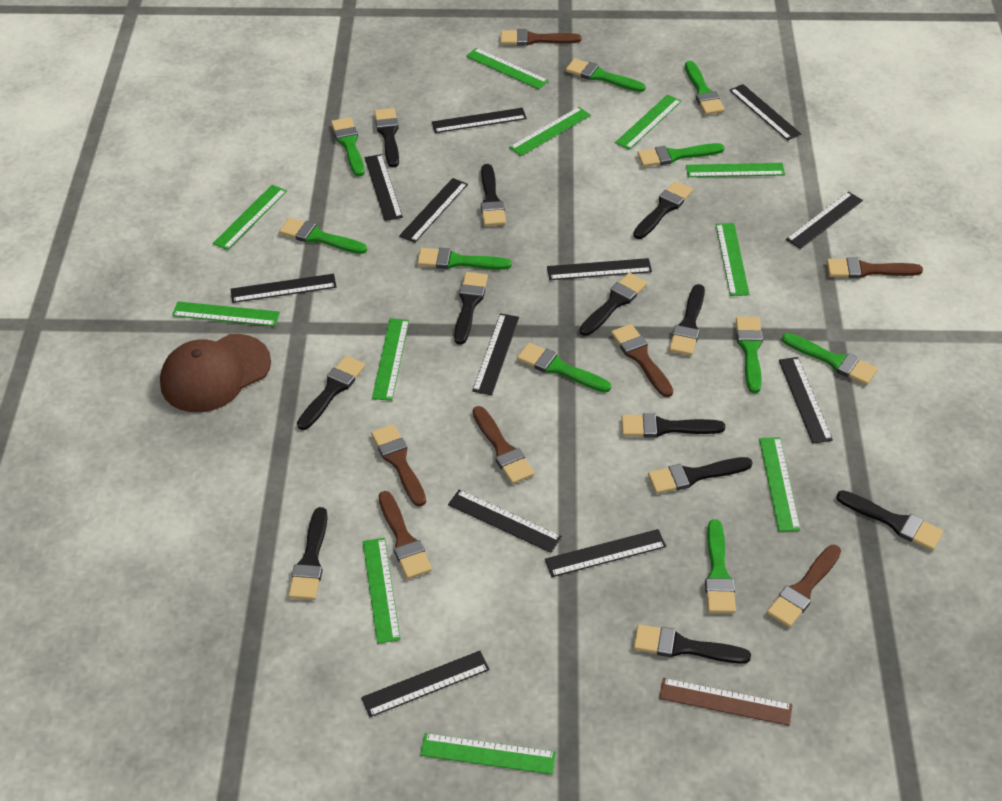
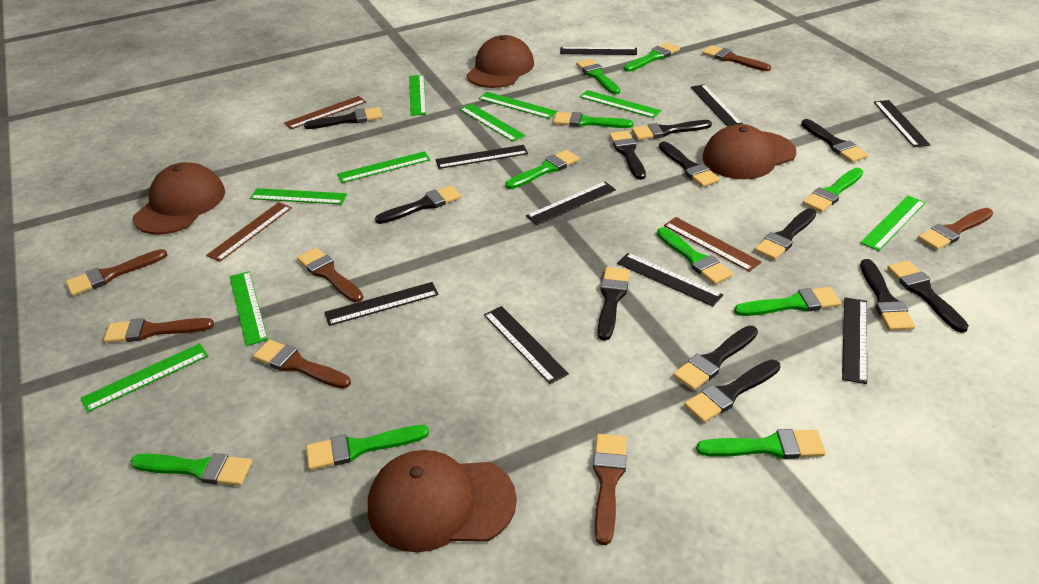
black ruler: 12 -> 9
brown cap: 1 -> 4
brown ruler: 1 -> 3
green ruler: 11 -> 9

